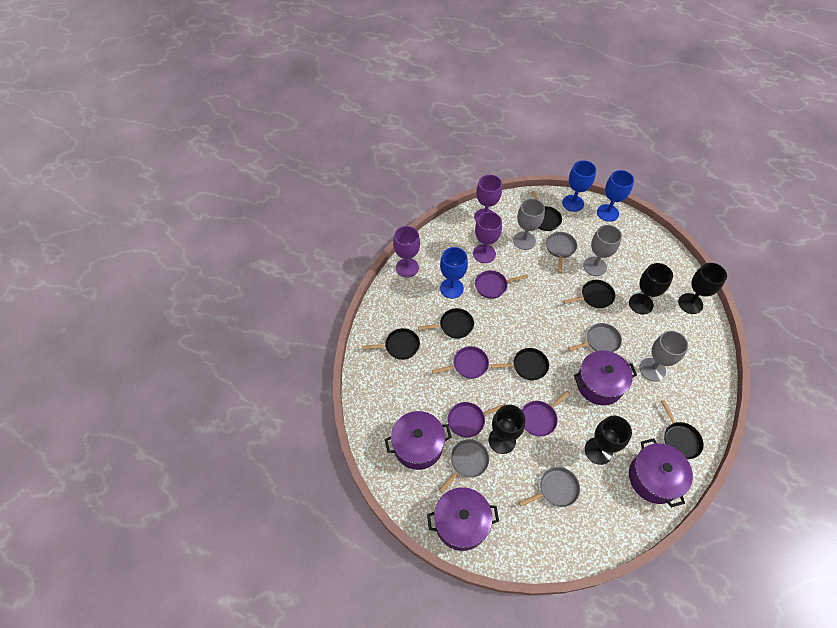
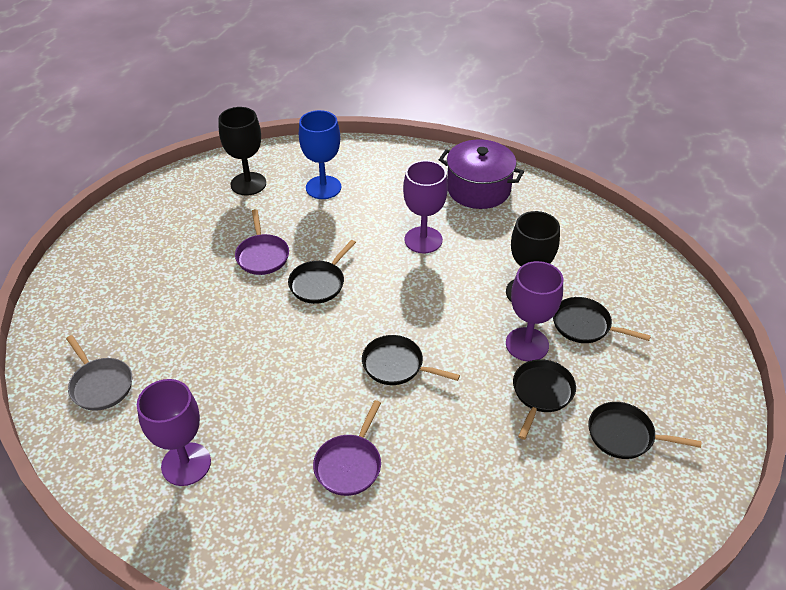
black goblet: 4 -> 2
black pan: 6 -> 5
blue goblet: 3 -> 1
grey goblet: 3 -> 0
grey pan: 4 -> 1
purple pan: 4 -> 2
purple pot: 4 -> 1

